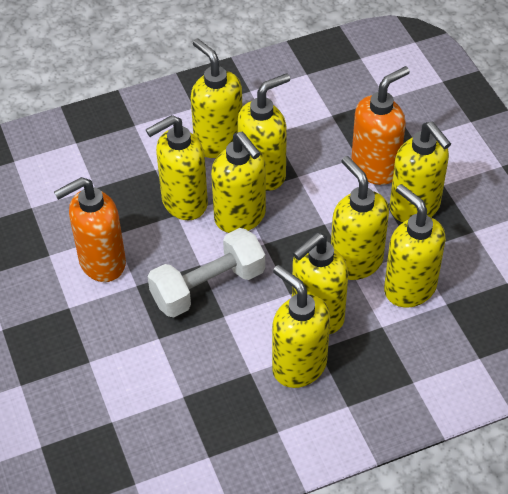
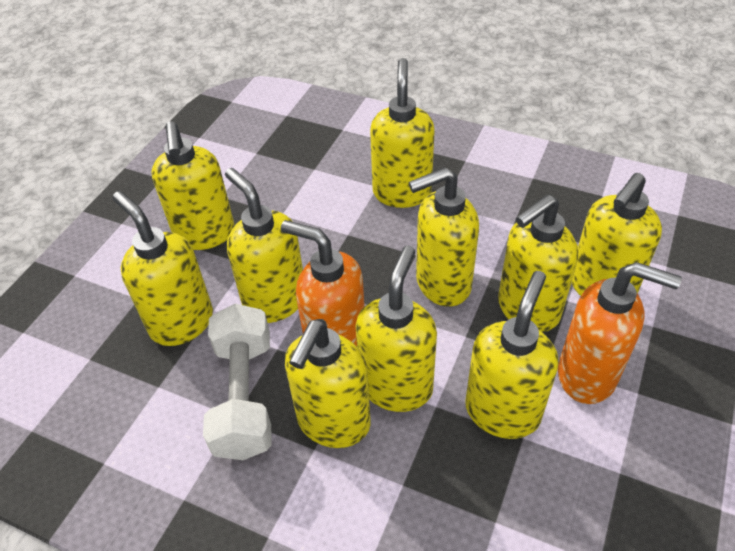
yellow soap dispenser: 9 -> 10

